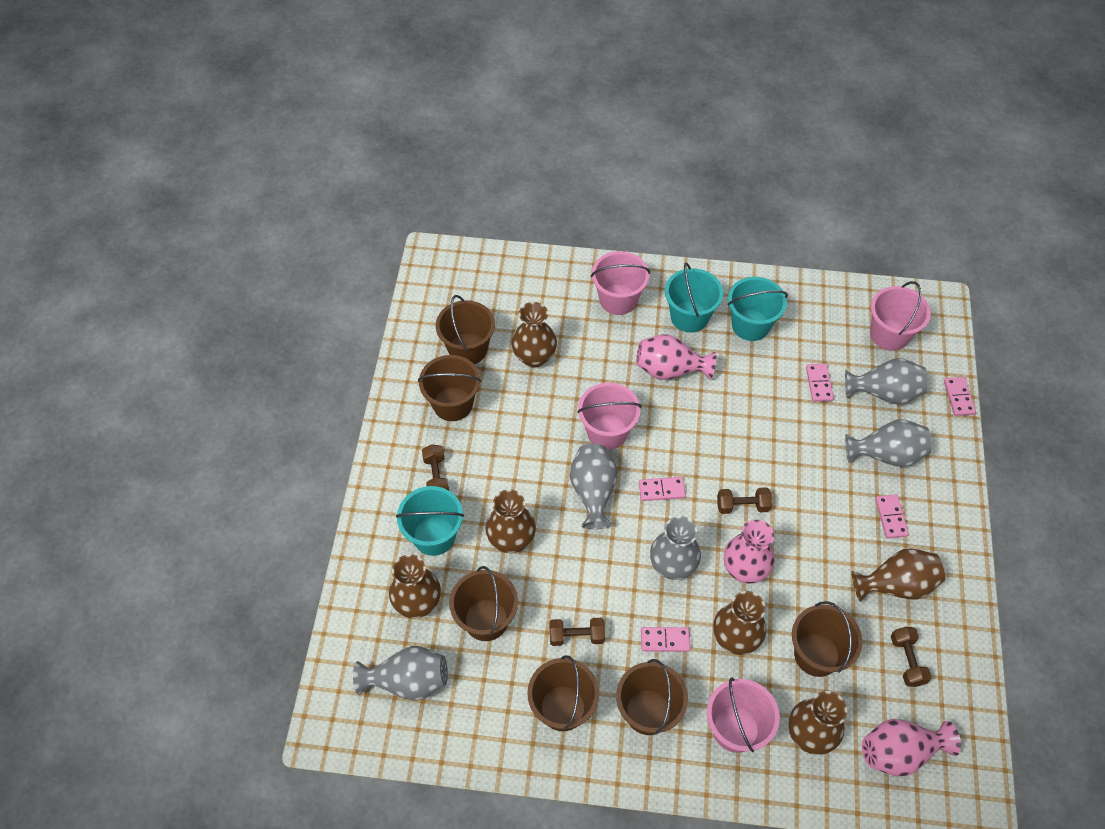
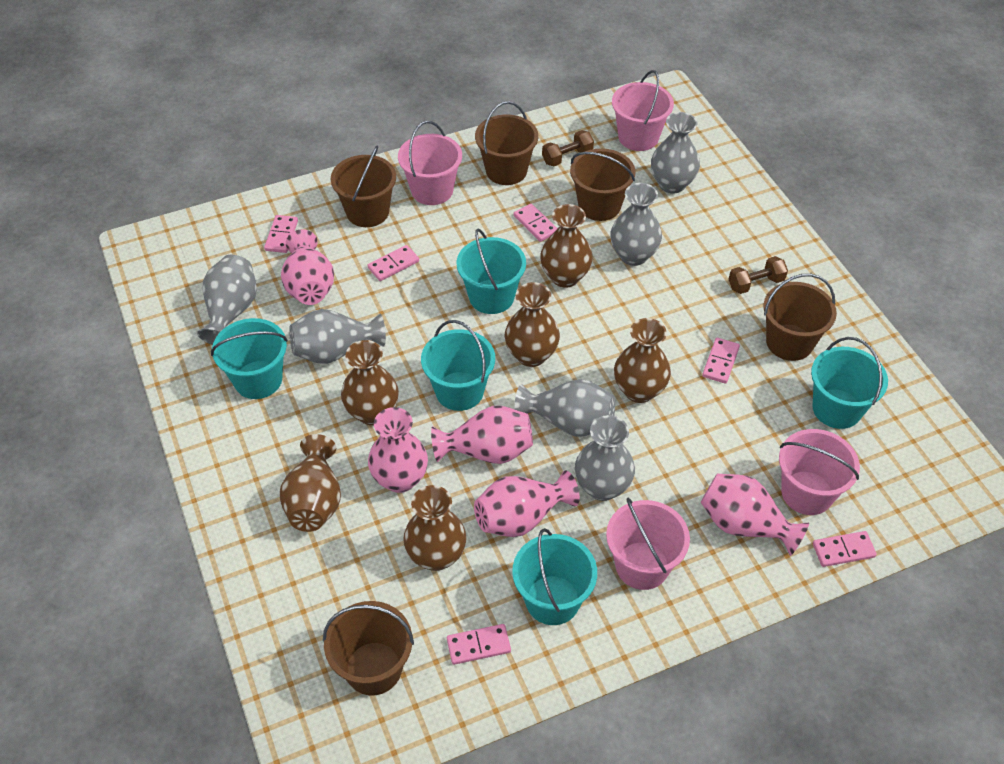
brown bucket: 6 -> 5
brown dumbbell: 4 -> 2
grey vase: 5 -> 6
pink domino: 5 -> 6
pink vase: 3 -> 5
turquoise bucket: 3 -> 5

